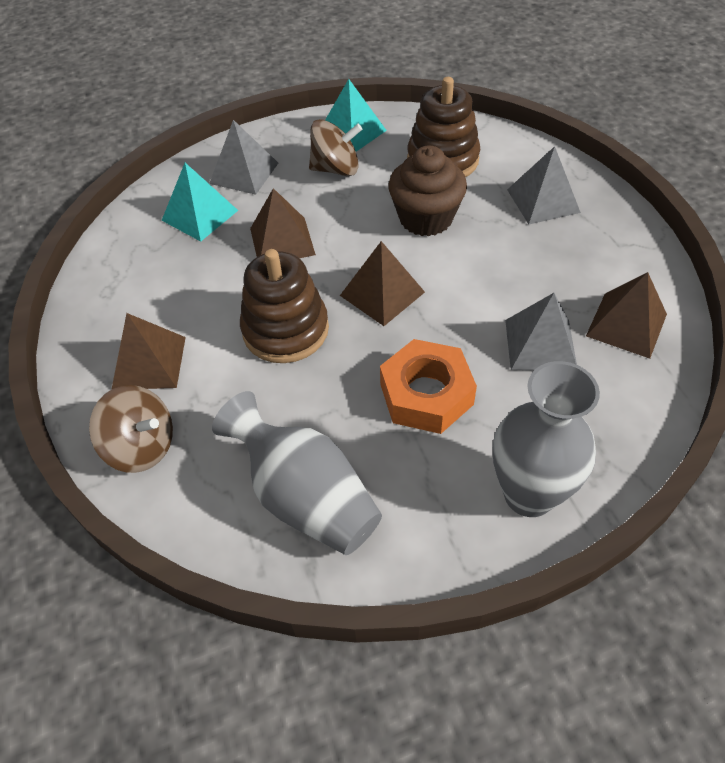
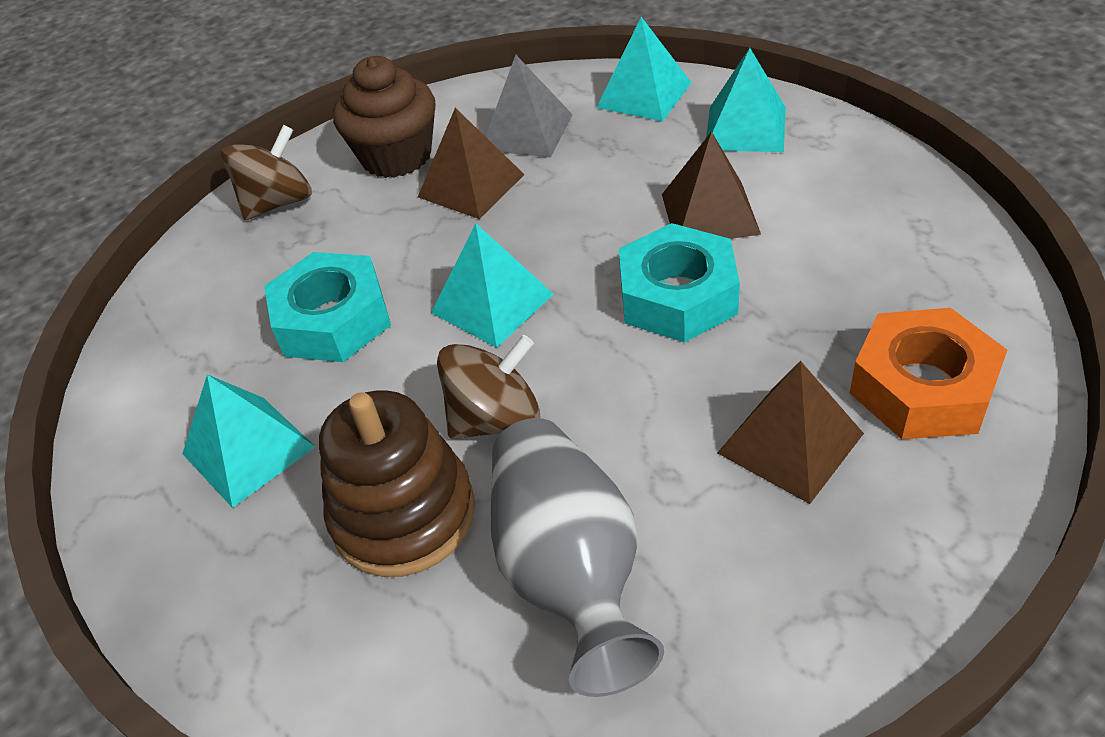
brown pyramid: 4 -> 3
brown stacking toy: 2 -> 1
grey pyramid: 3 -> 1
grey vase: 2 -> 1
turquoise nut: 0 -> 2
turquoise pyramid: 2 -> 4

